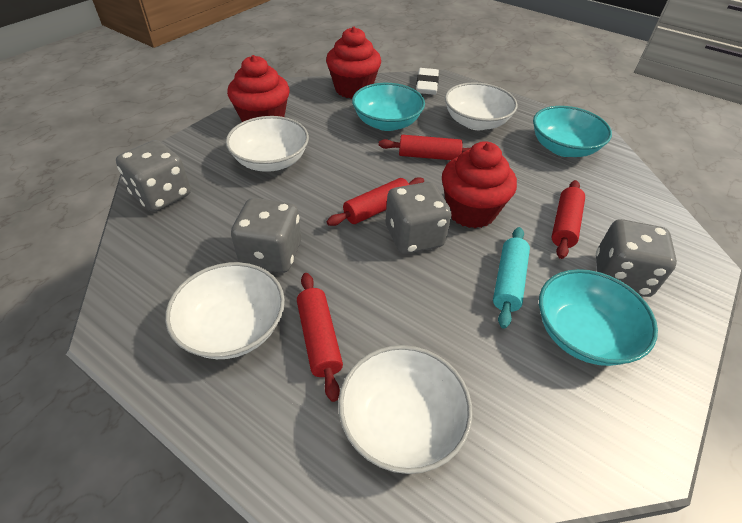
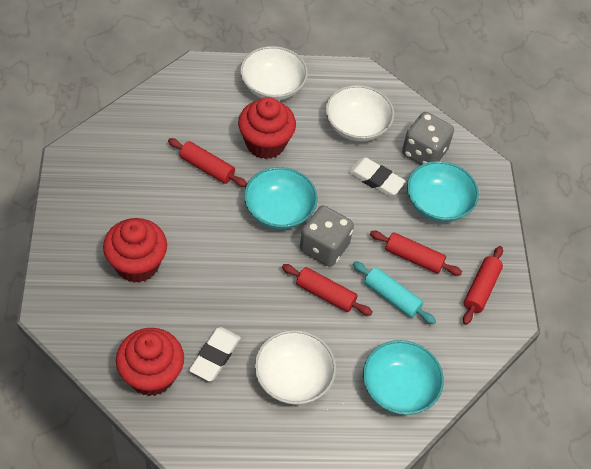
grey dice: 4 -> 2
white bowl: 4 -> 3
white eraser: 1 -> 2

